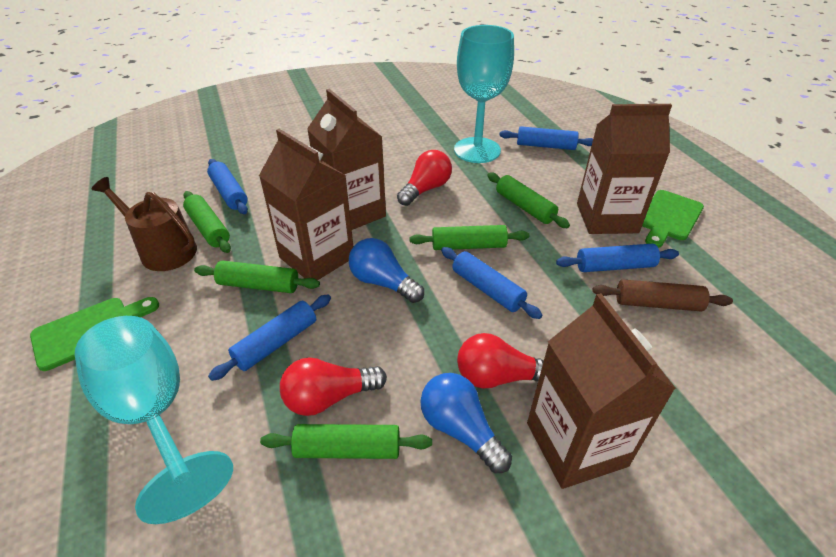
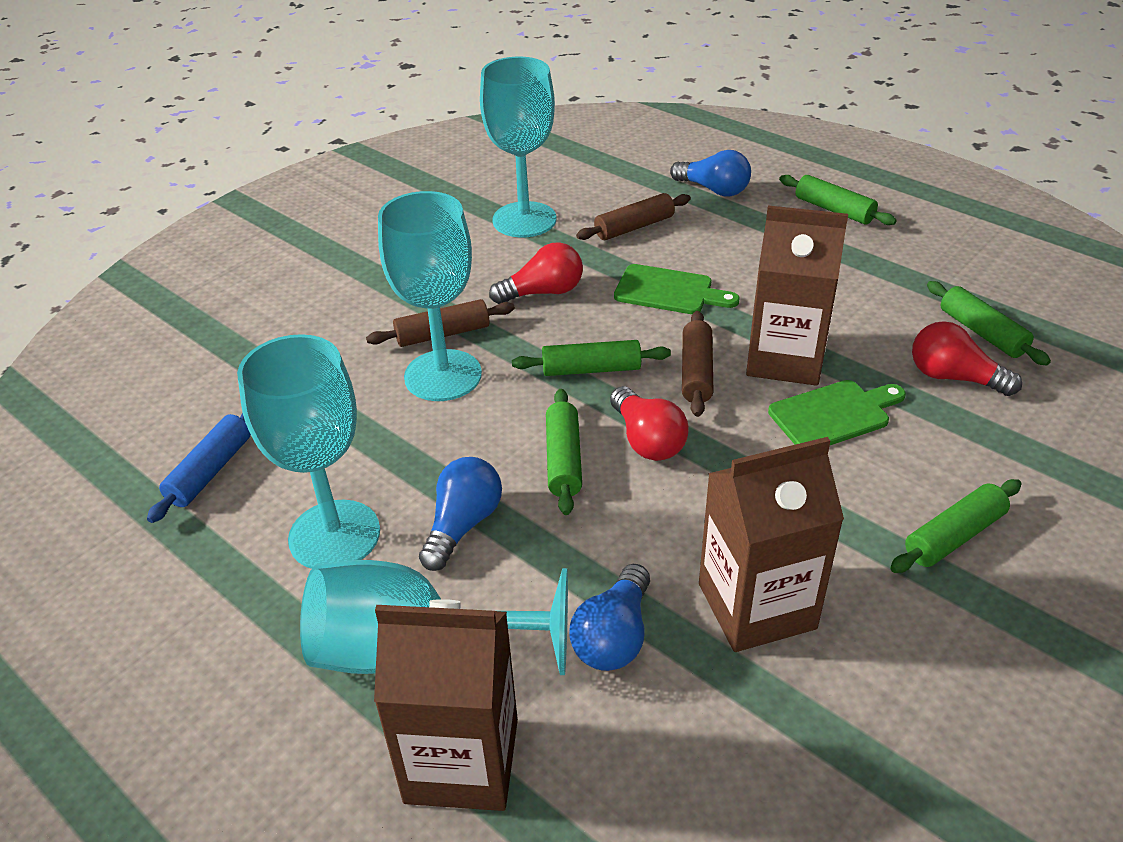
blue light bulb: 2 -> 3
blue rolling pin: 5 -> 1
brown carton: 4 -> 3
brown rolling pin: 1 -> 3
brown watering can: 1 -> 0
turquoise goblet: 2 -> 4

